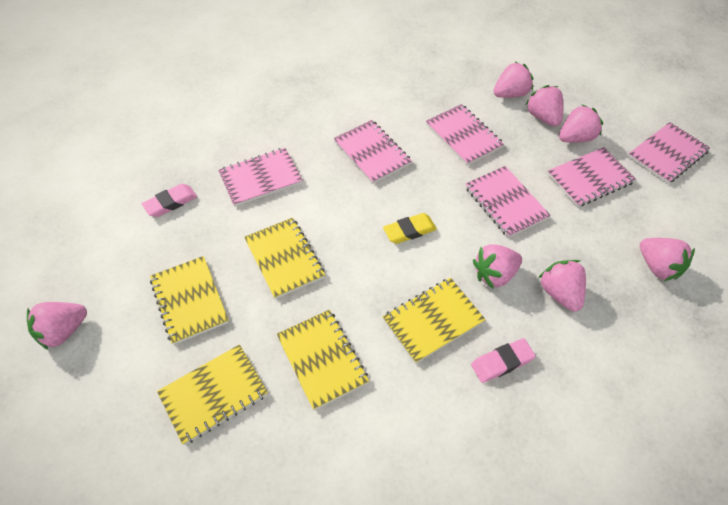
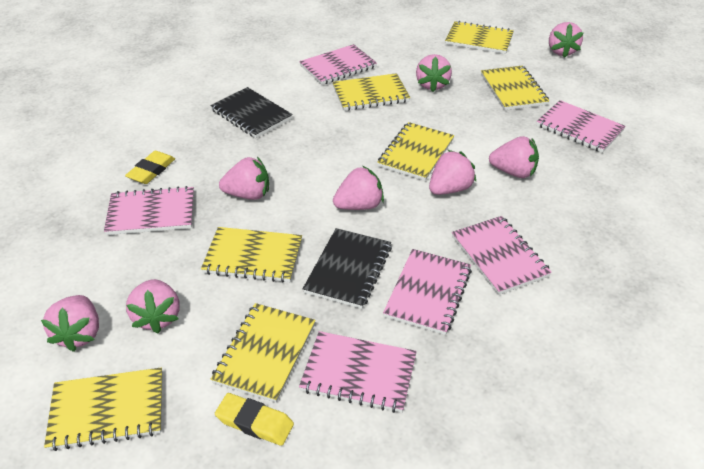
black notebook: 0 -> 2
pink eraser: 2 -> 0
pink strawberry: 7 -> 8
yellow eraser: 1 -> 2
yellow notebook: 5 -> 7

